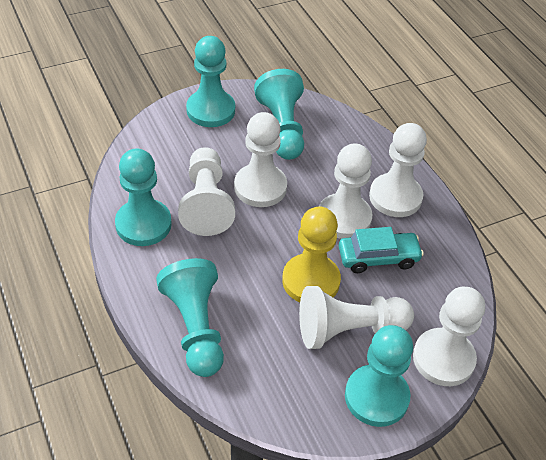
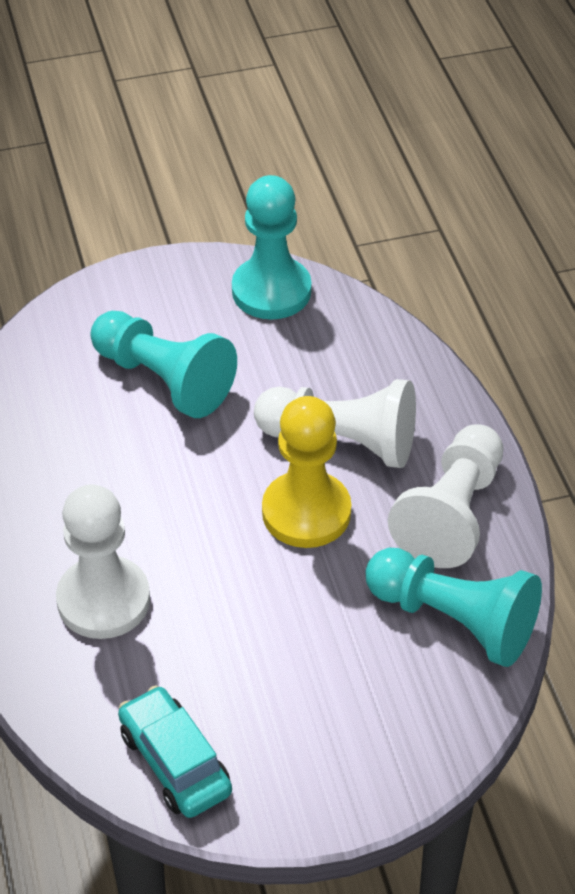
turquoise pawn: 5 -> 3
white pawn: 6 -> 3

